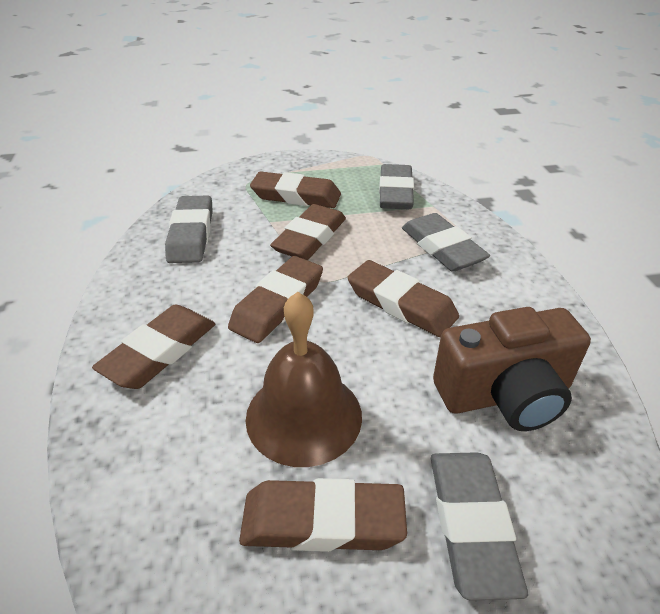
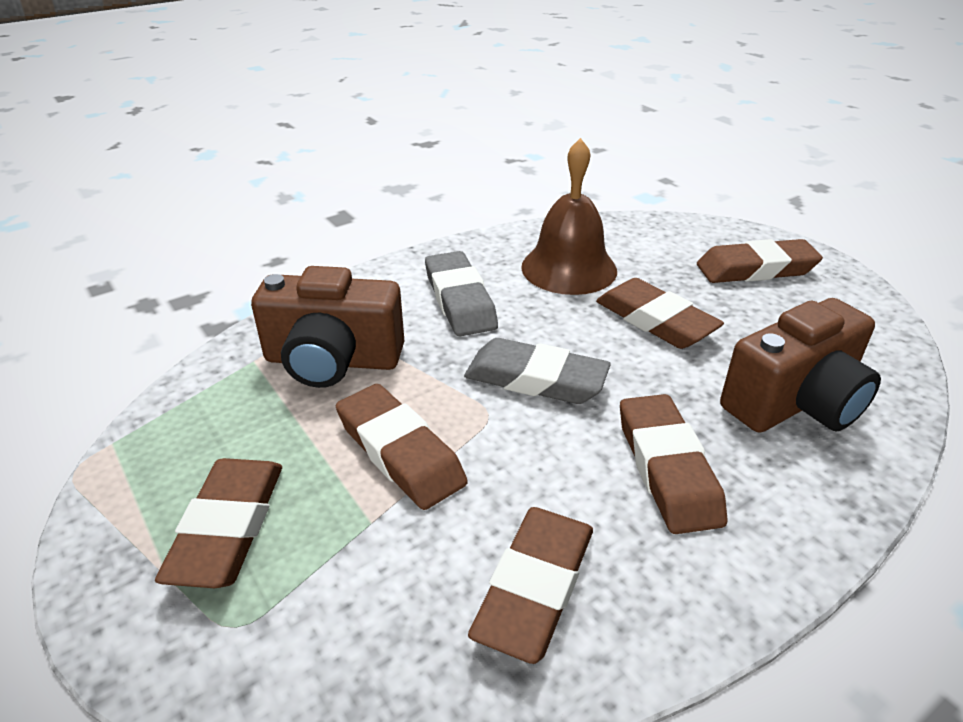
brown camera: 1 -> 2
grey eraser: 4 -> 2

